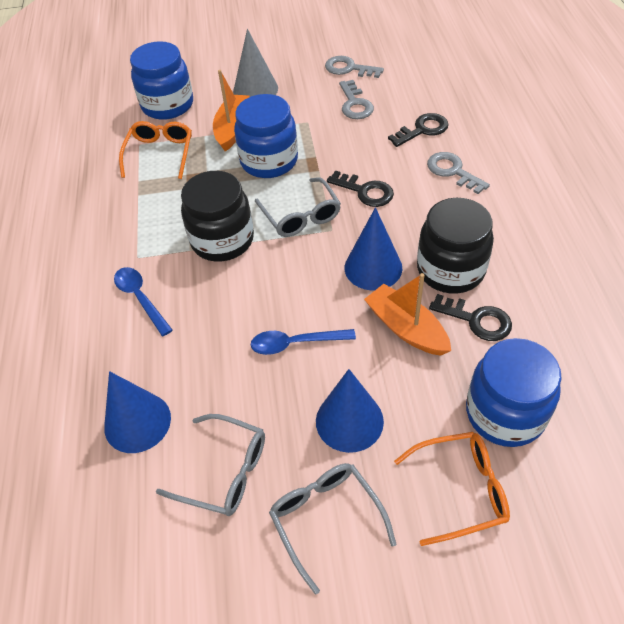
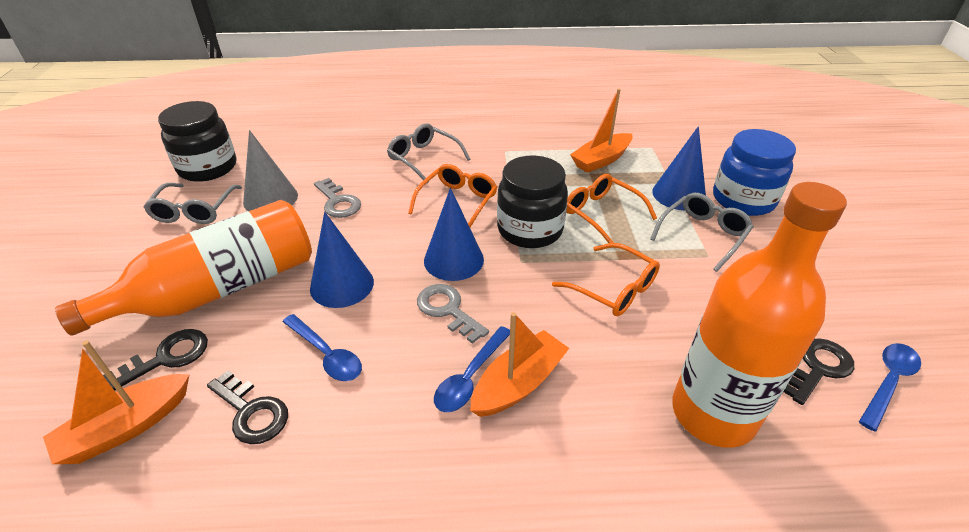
blue jar: 3 -> 1
blue spoon: 2 -> 3
grey key: 3 -> 2
orange boat: 2 -> 3
orange bottle: 0 -> 2
orange glasses: 2 -> 3

